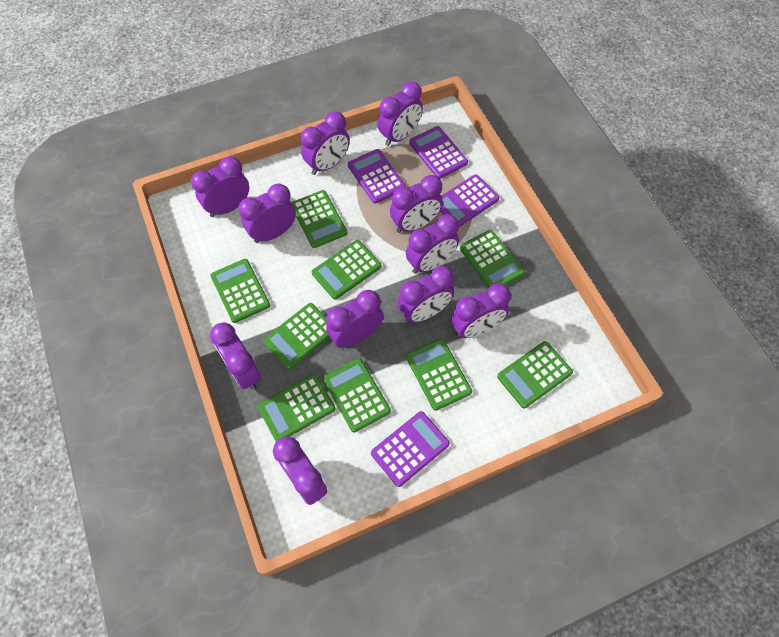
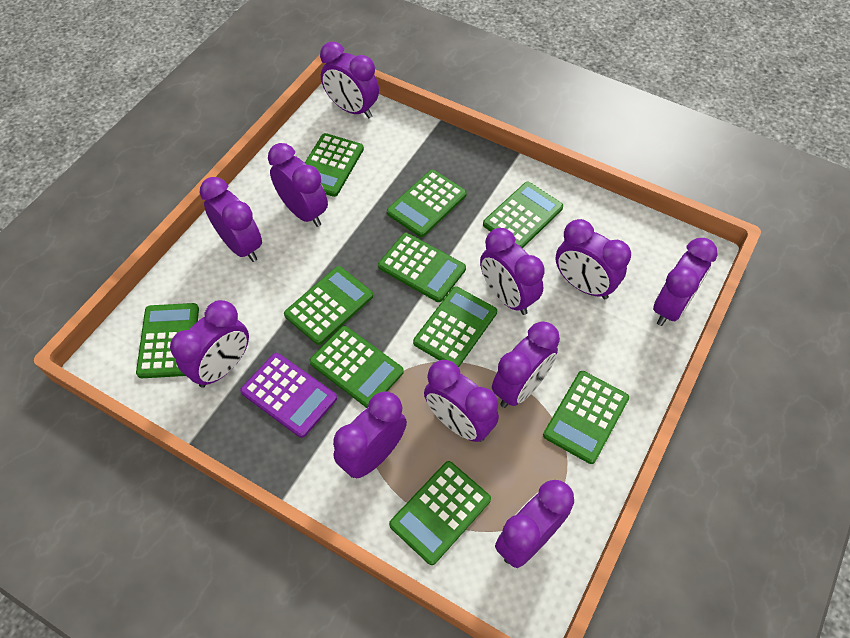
green calculator: 9 -> 10
purple calculator: 4 -> 1

